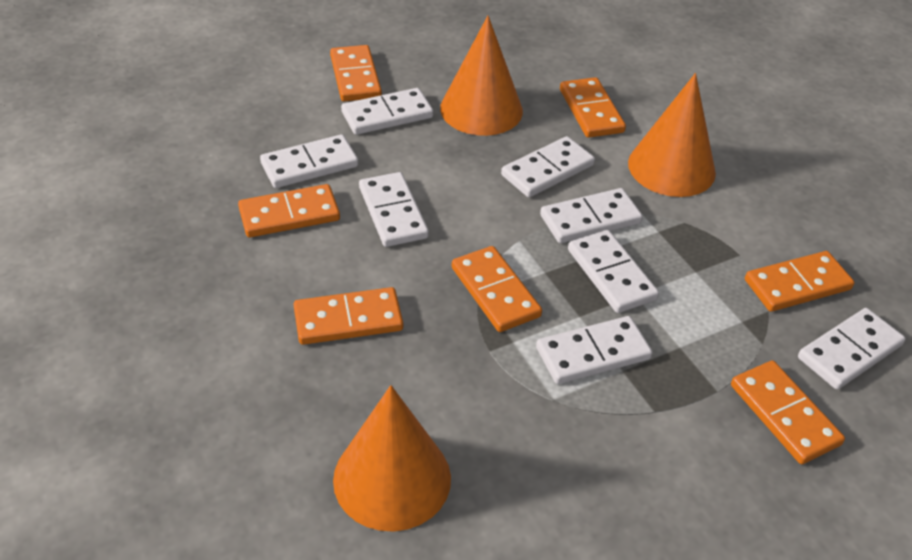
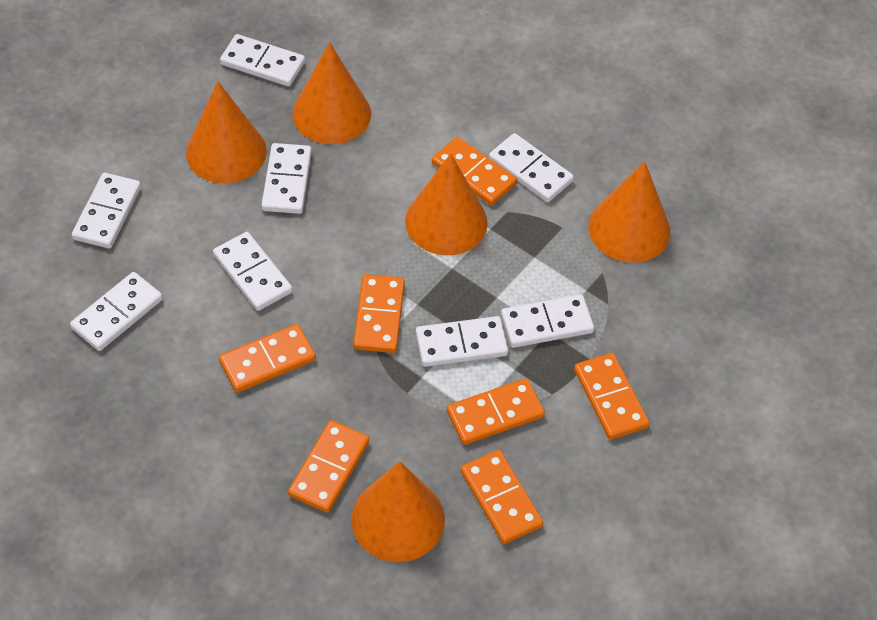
orange cone: 3 -> 5

